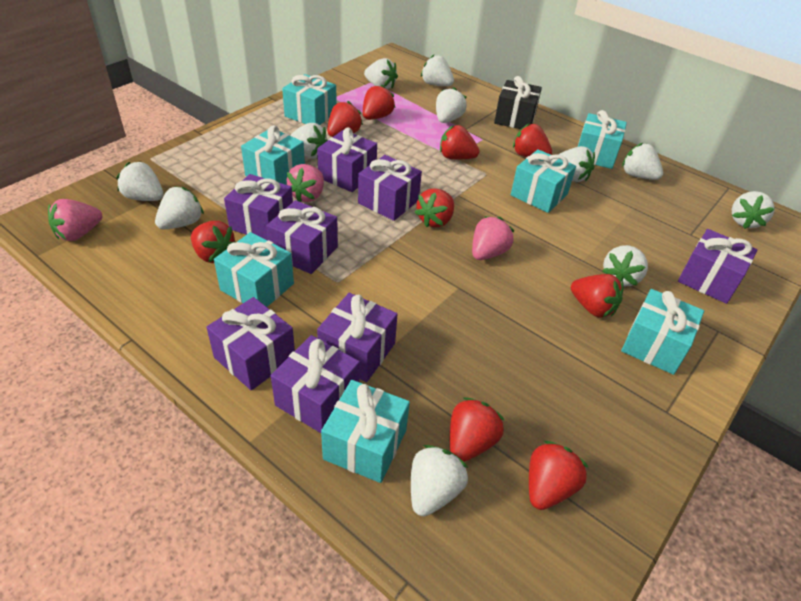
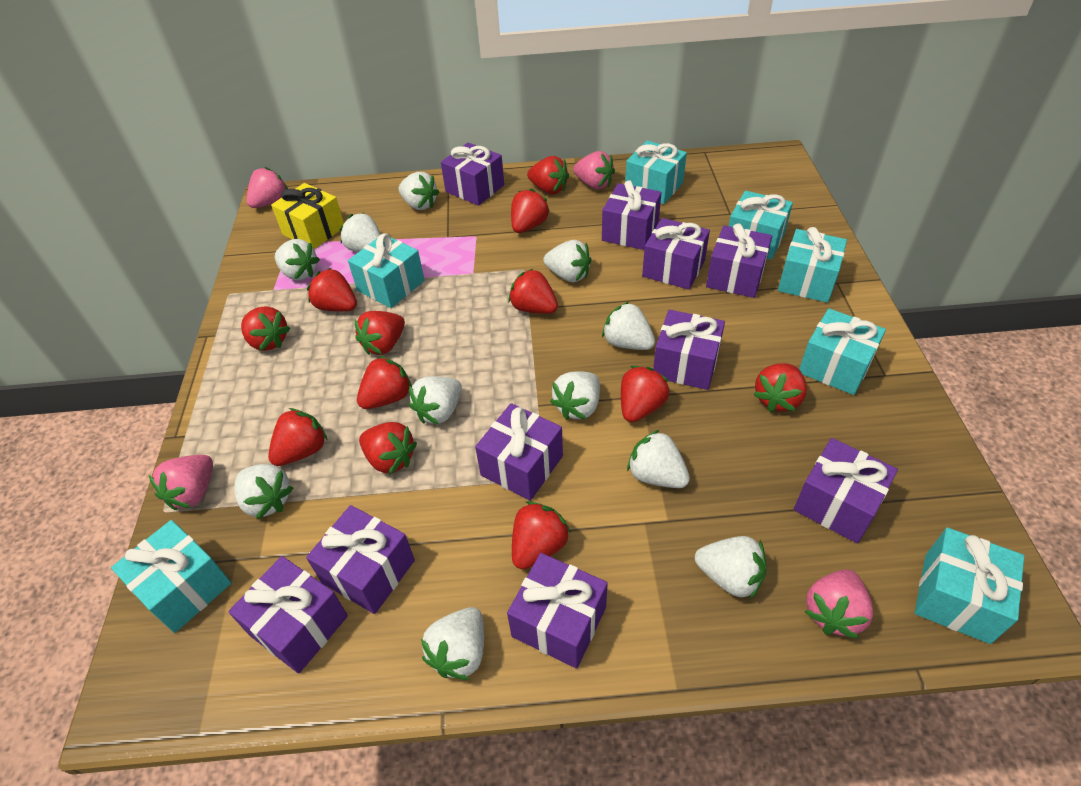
black gift: 1 -> 0
pink strawberry: 3 -> 4
purple gift: 8 -> 10
red strawberry: 9 -> 12
yellow gift: 0 -> 1

